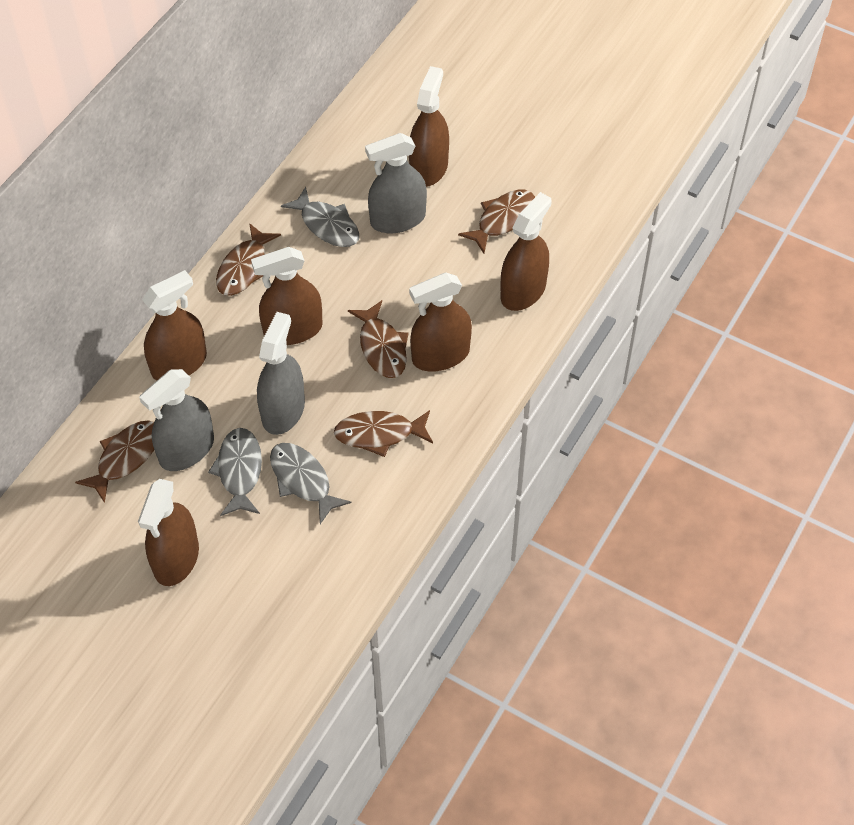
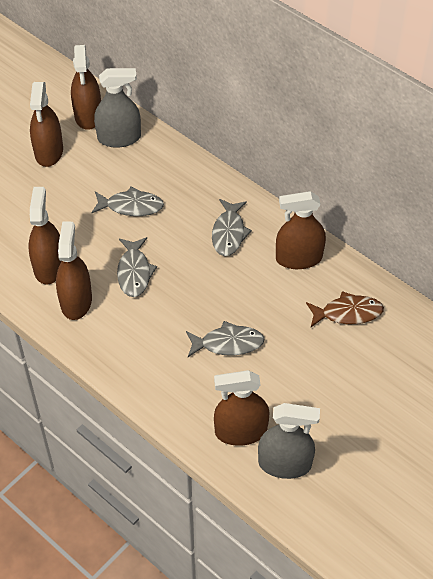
brown fish: 5 -> 1
grey fish: 3 -> 4
grey spray bottle: 3 -> 2

